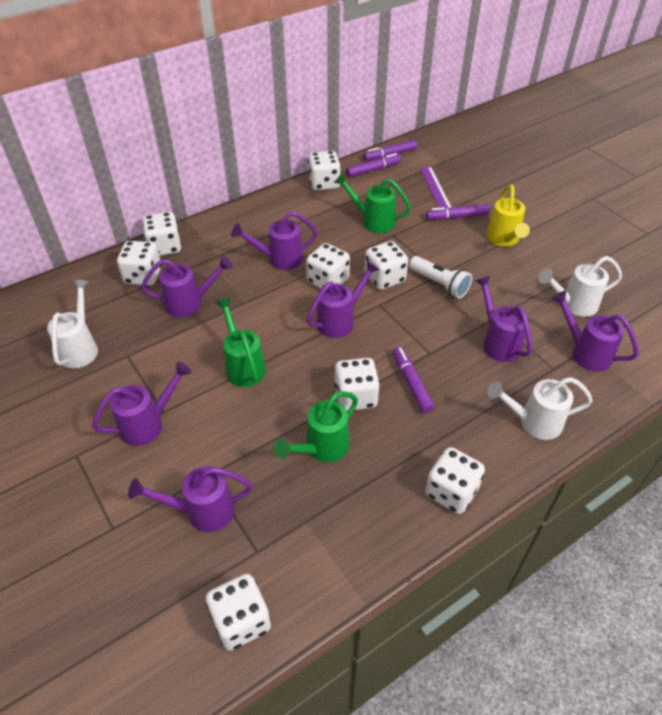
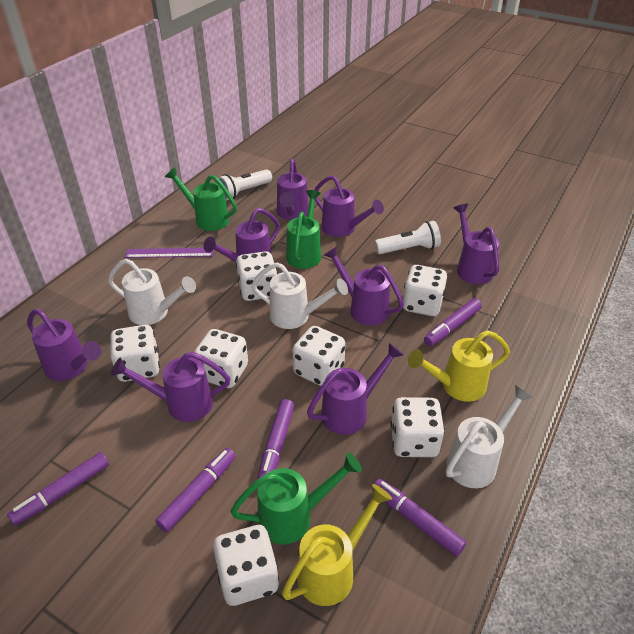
purple marker: 4 -> 5
purple watering can: 7 -> 8
white dice: 8 -> 7
white flashlight: 1 -> 2
yellow watering can: 1 -> 2

